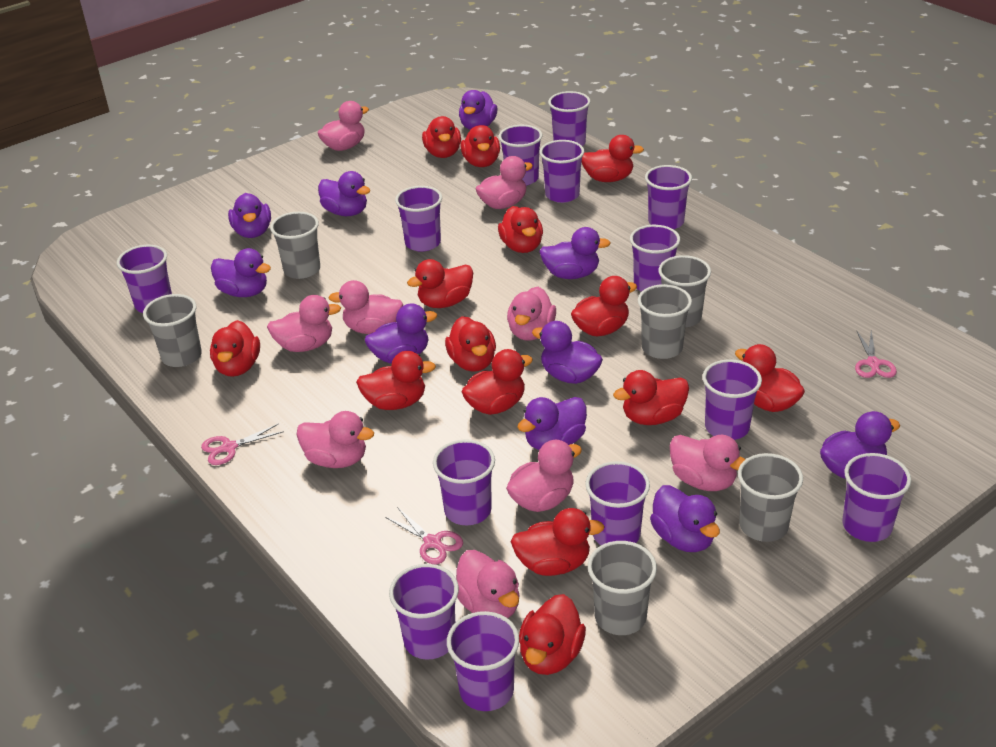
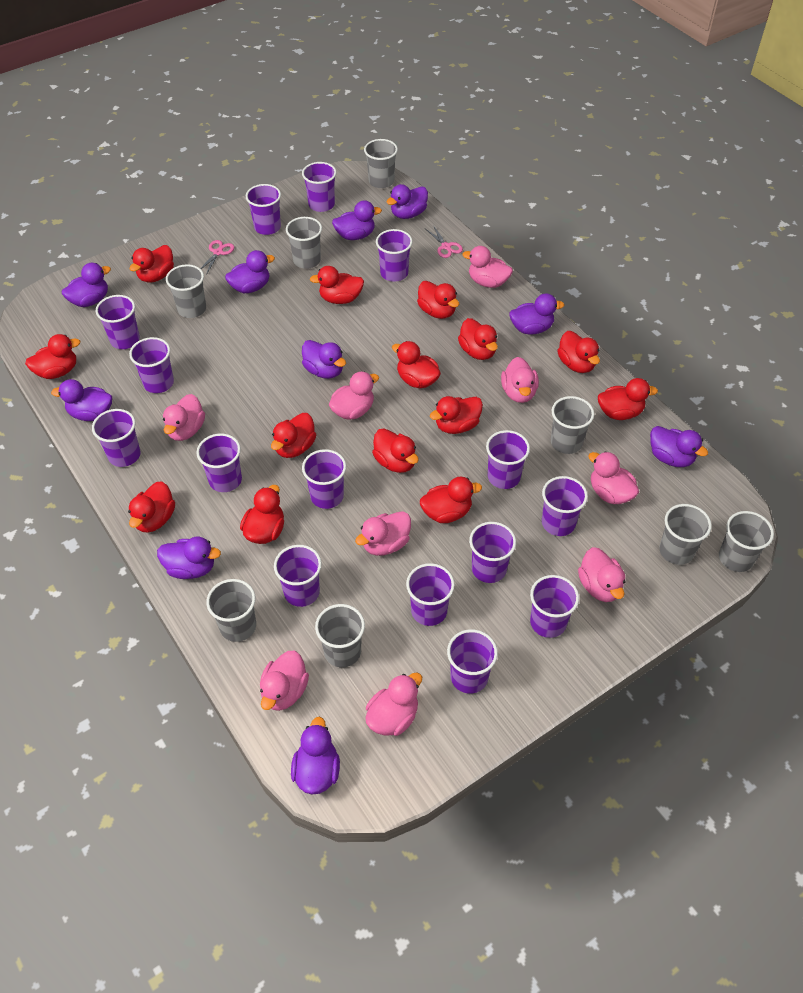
grey cup: 6 -> 8
pink scissors: 3 -> 2
purple cup: 13 -> 15

